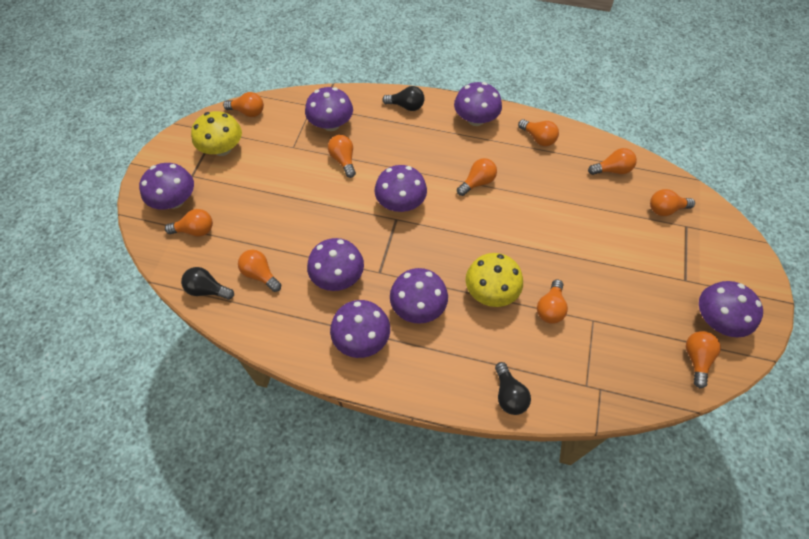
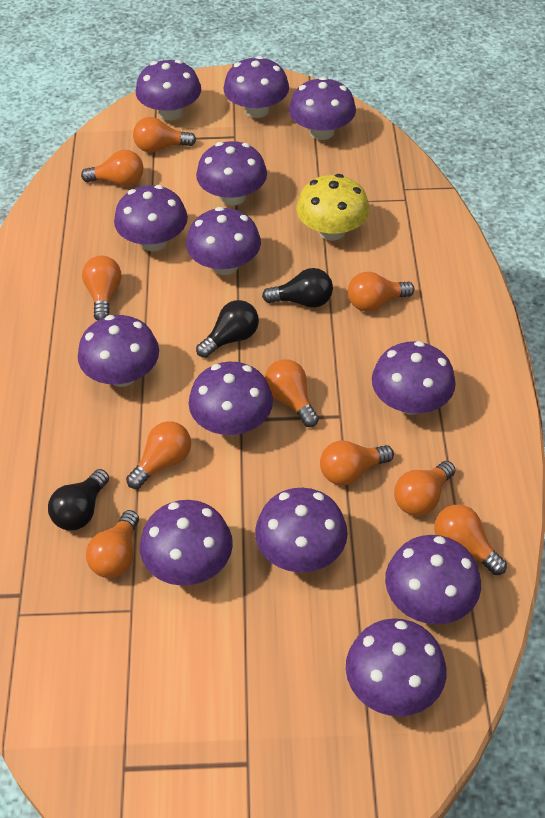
purple mushroom: 8 -> 13
yellow mushroom: 2 -> 1

